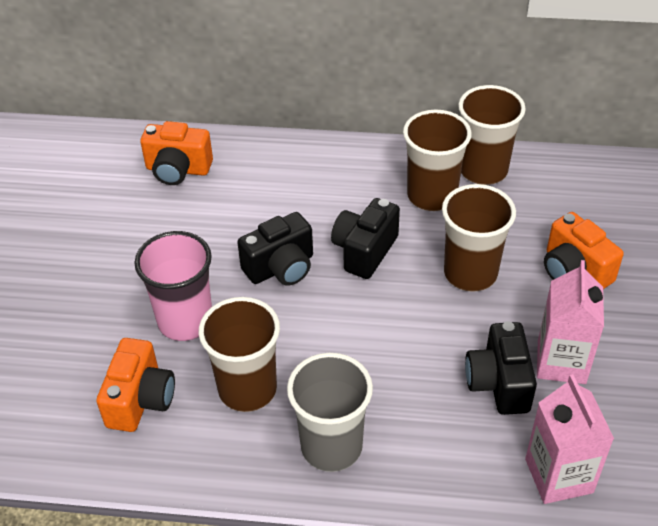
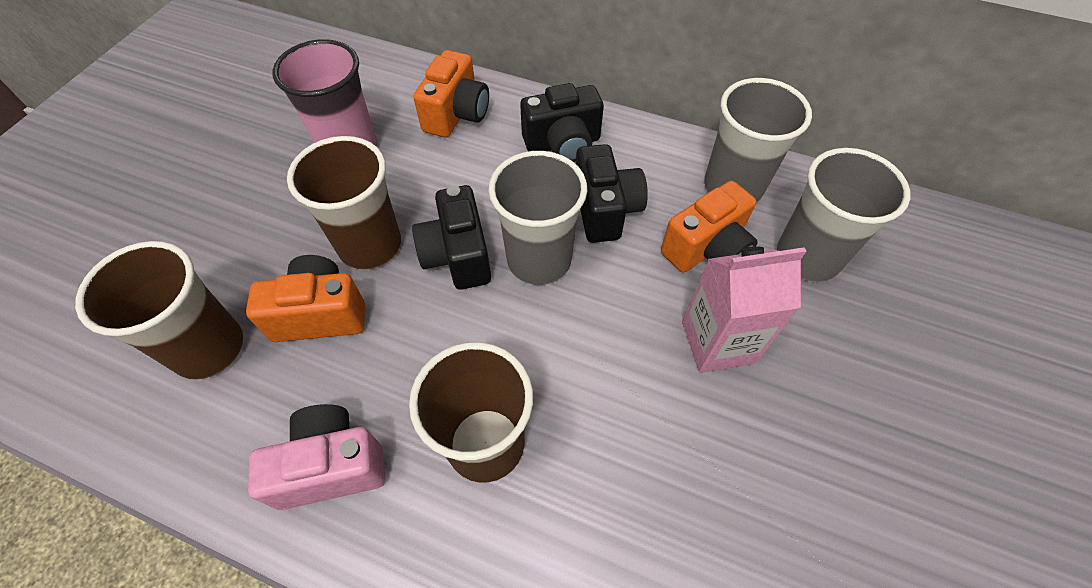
brown cup: 4 -> 3
grey cup: 1 -> 3
pink camera: 0 -> 1
pink carton: 2 -> 1

